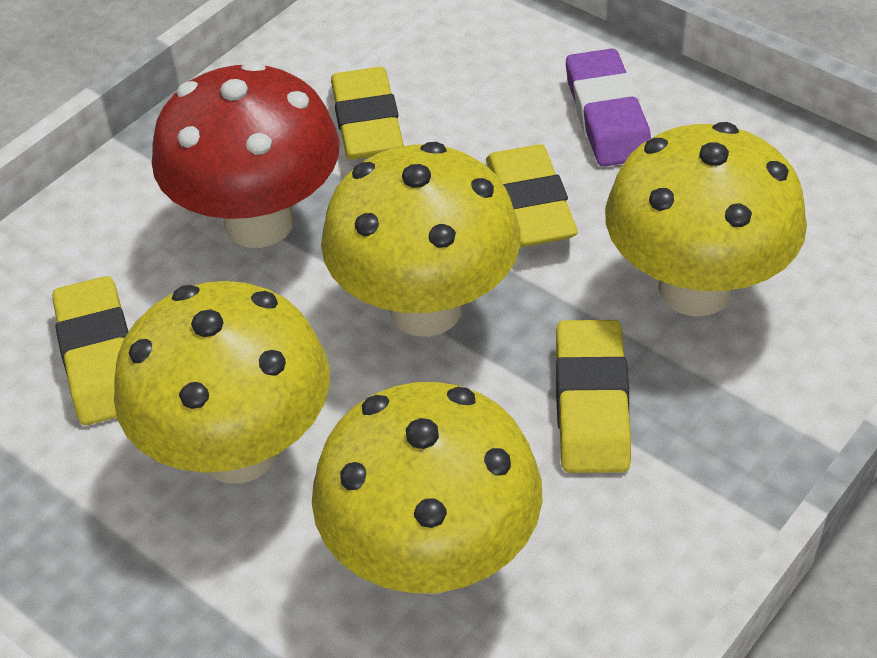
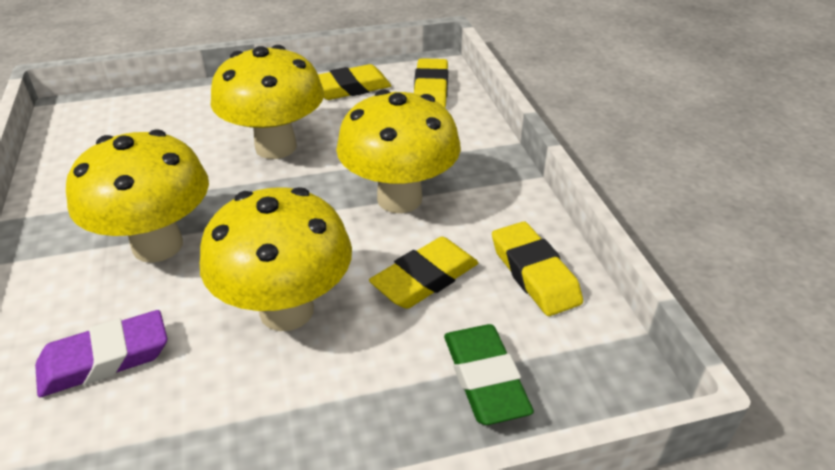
green eraser: 0 -> 1
red mushroom: 1 -> 0

